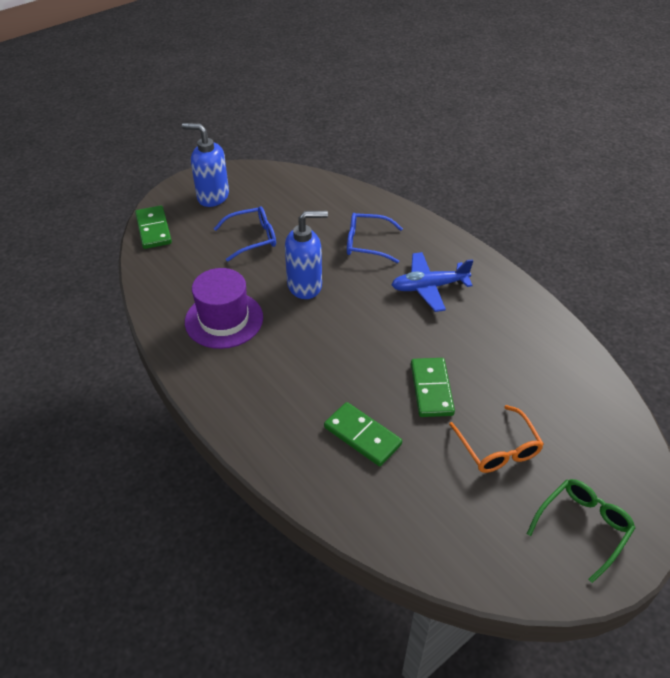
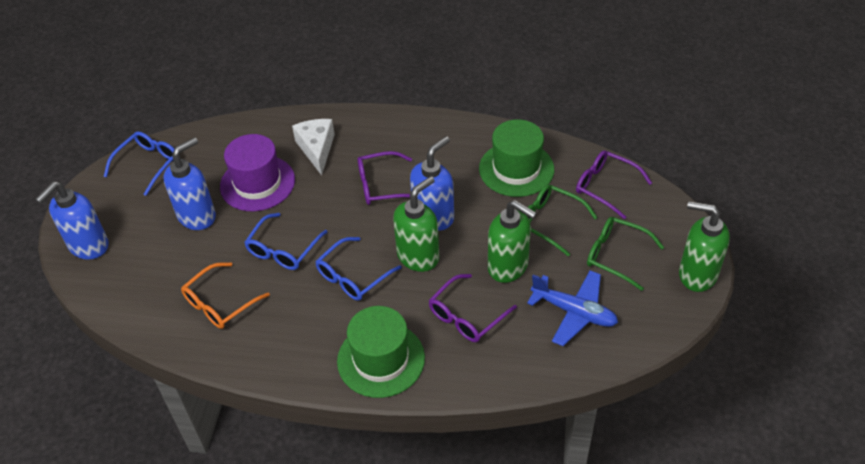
blue glasses: 2 -> 3
blue soap dispenser: 2 -> 3
green domino: 3 -> 0
green glasses: 1 -> 2
green hat: 0 -> 2
green soap dispenser: 0 -> 3
purple glasses: 0 -> 3
white cheese: 0 -> 1

